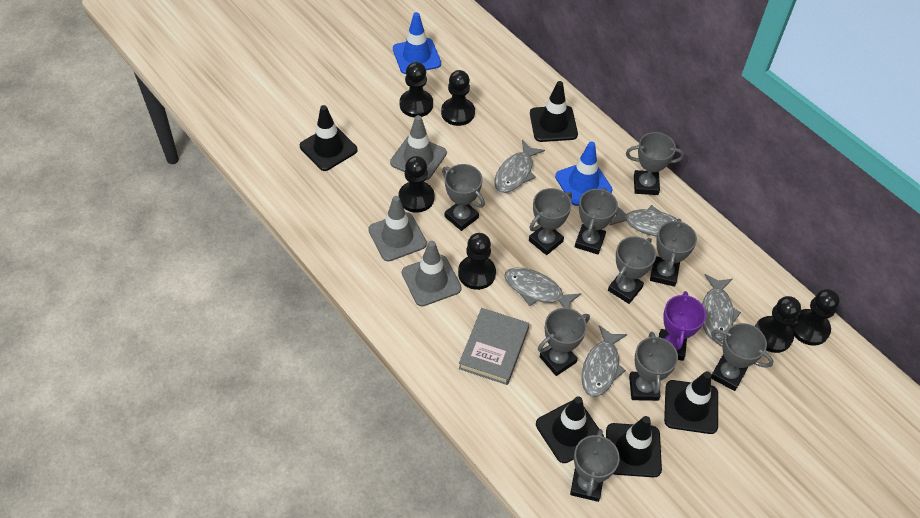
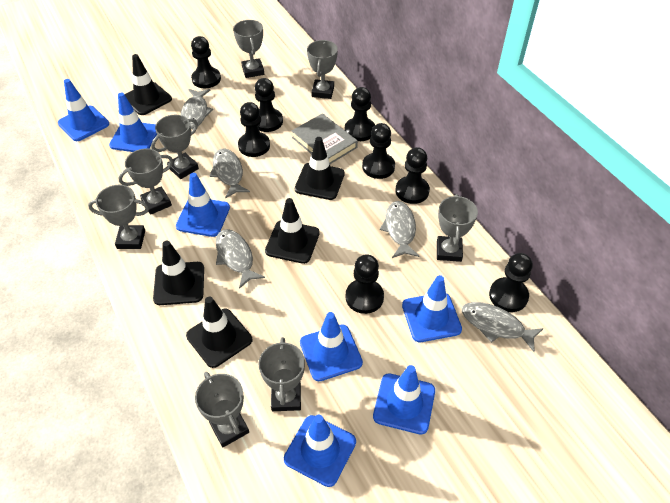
black pawn: 6 -> 8
blue traffic cone: 2 -> 7
grey traffic cone: 3 -> 0
grey trophy: 10 -> 8
purple trophy: 1 -> 0

